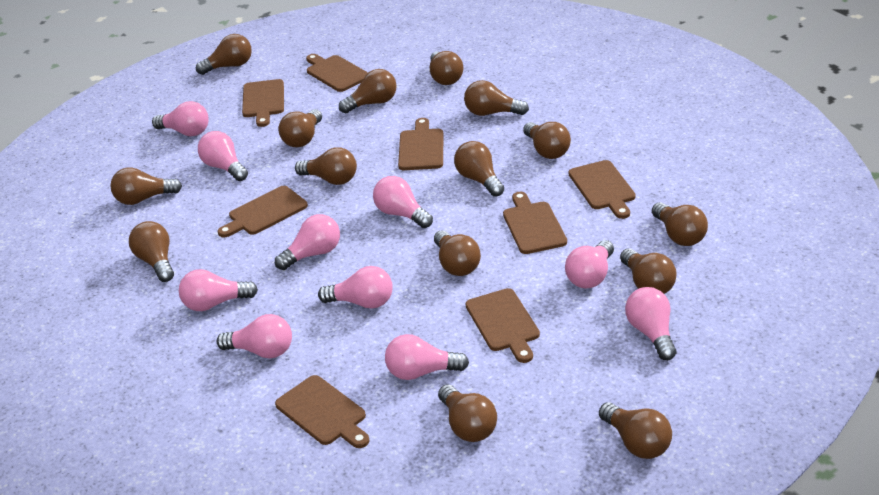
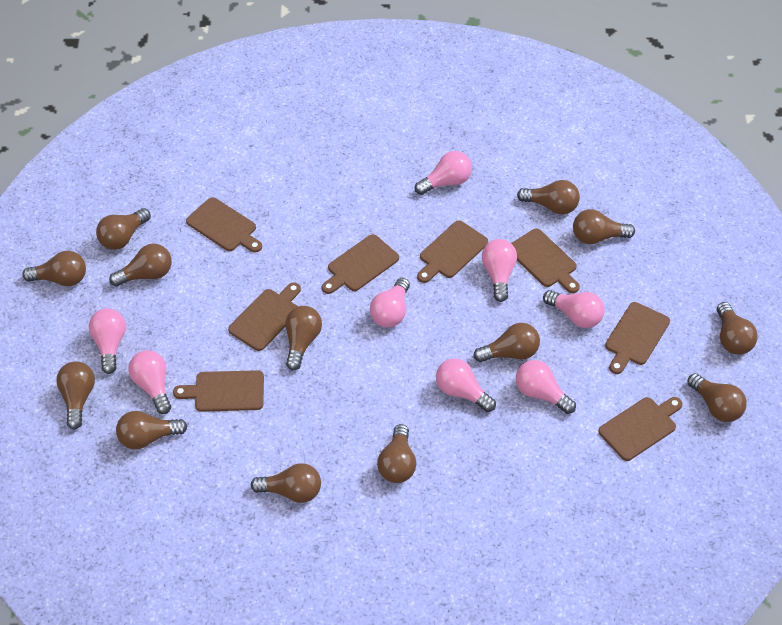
brown light bulb: 15 -> 13
pink light bulb: 10 -> 8

